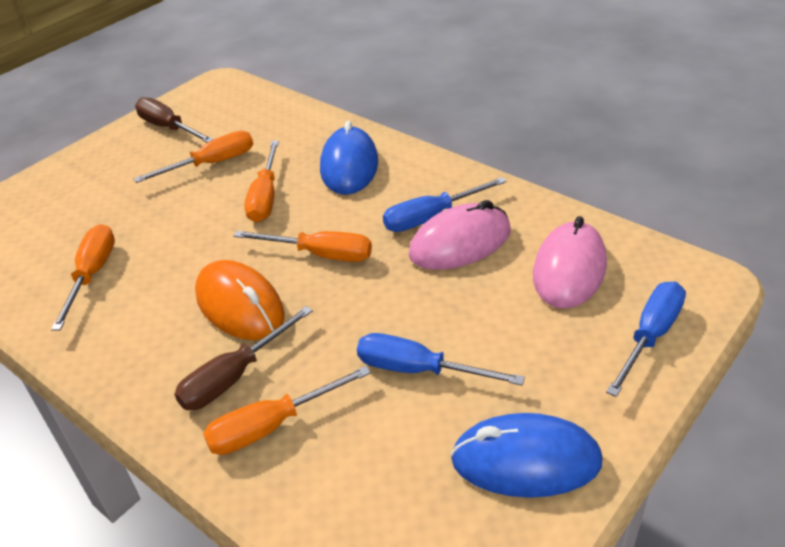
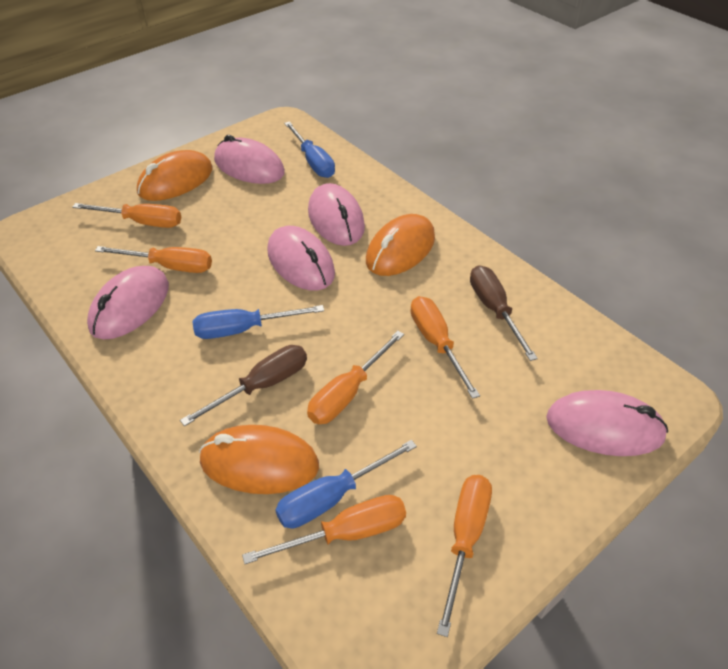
blue mouse: 2 -> 0
orange mouse: 1 -> 3
orange screwdriver: 5 -> 6
pink mouse: 2 -> 5

